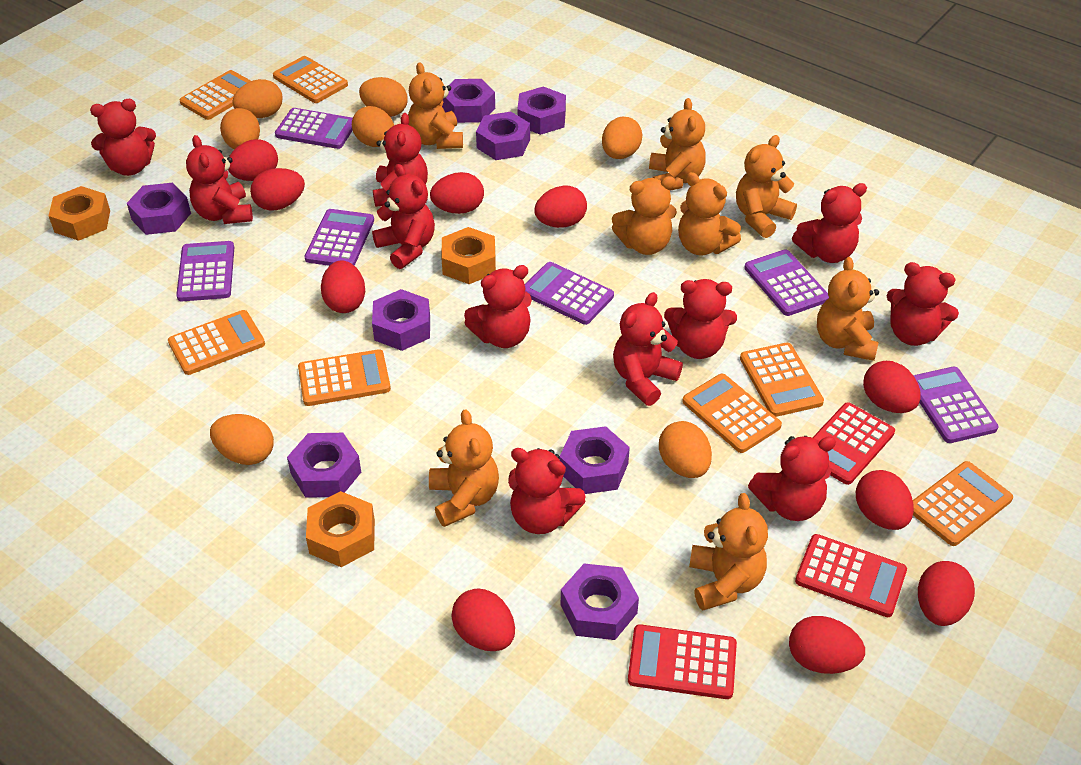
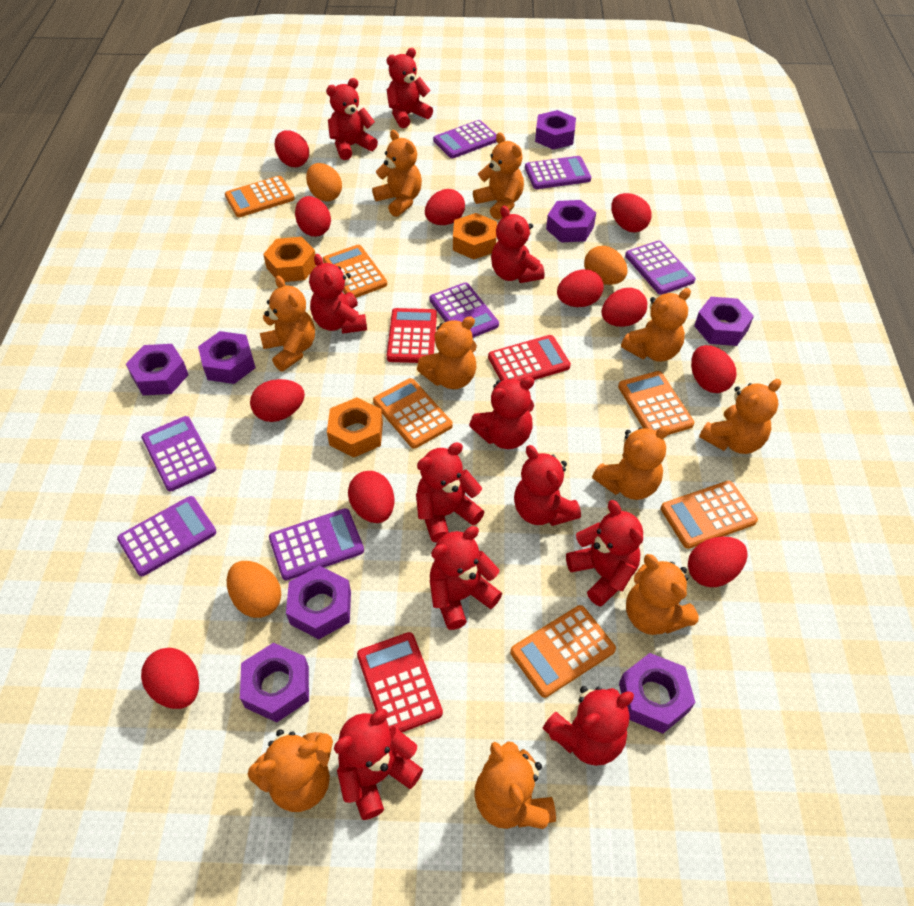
orange calculator: 7 -> 6
orange egg: 7 -> 3
orange teddy bear: 8 -> 10
purple calculator: 6 -> 7
red egg: 10 -> 11

